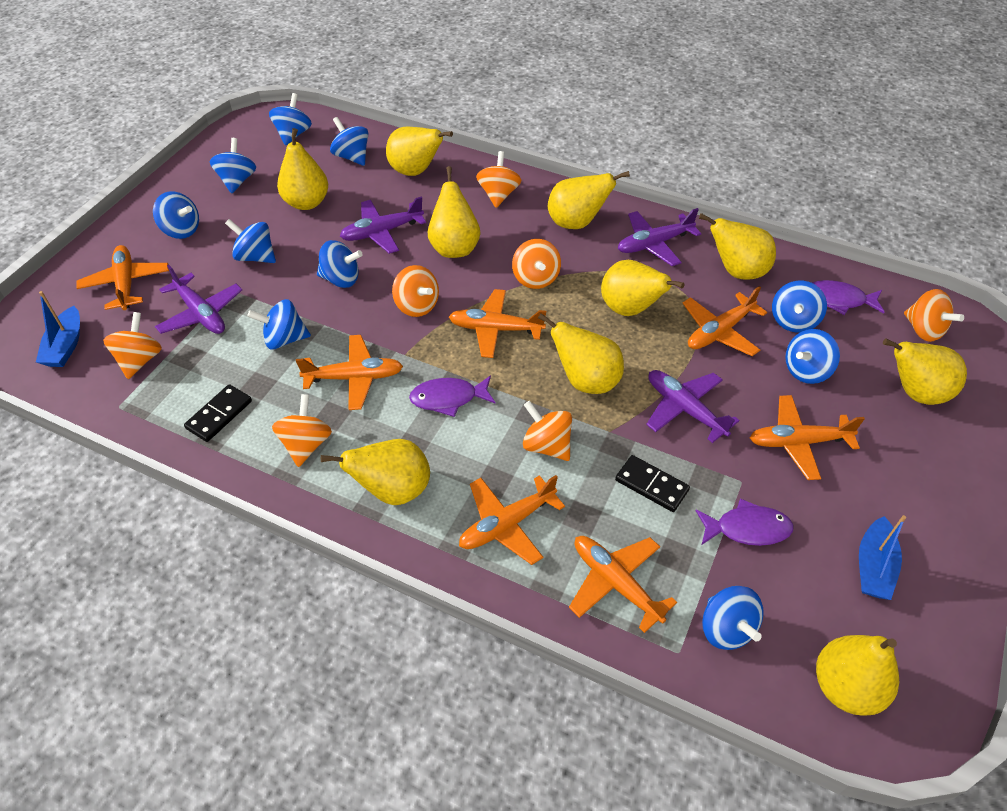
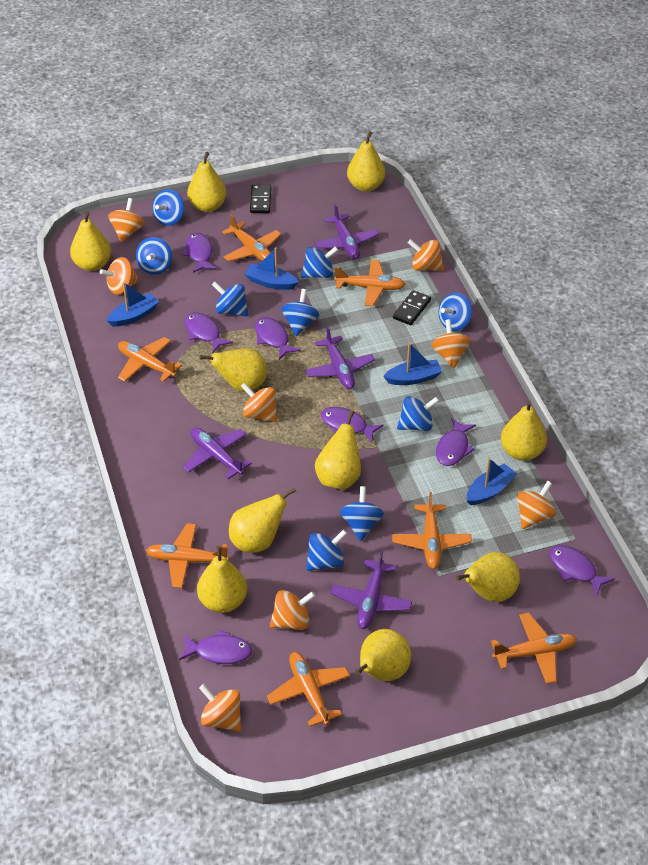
blue boat: 2 -> 4
blue spinning top: 10 -> 9
orange spinning top: 7 -> 8
purple fish: 3 -> 7

